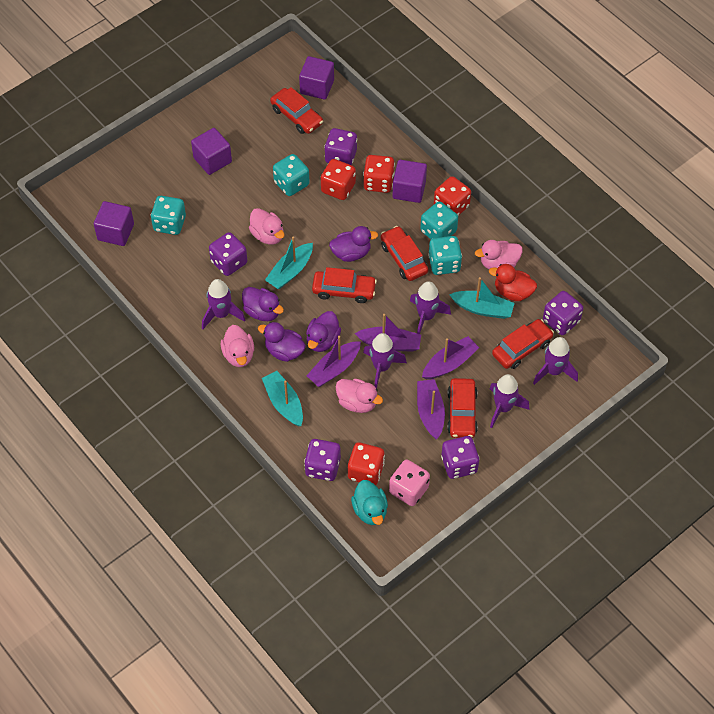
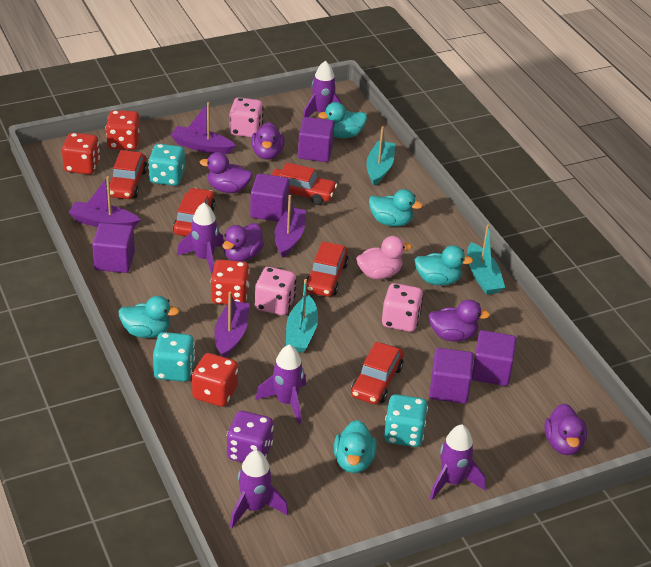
pink dice: 1 -> 3
pink duck: 4 -> 1
purple cube: 4 -> 5
purple dice: 5 -> 1
purple duck: 4 -> 5
red duck: 1 -> 0
turquoise dice: 4 -> 3
turquoise duck: 1 -> 5

